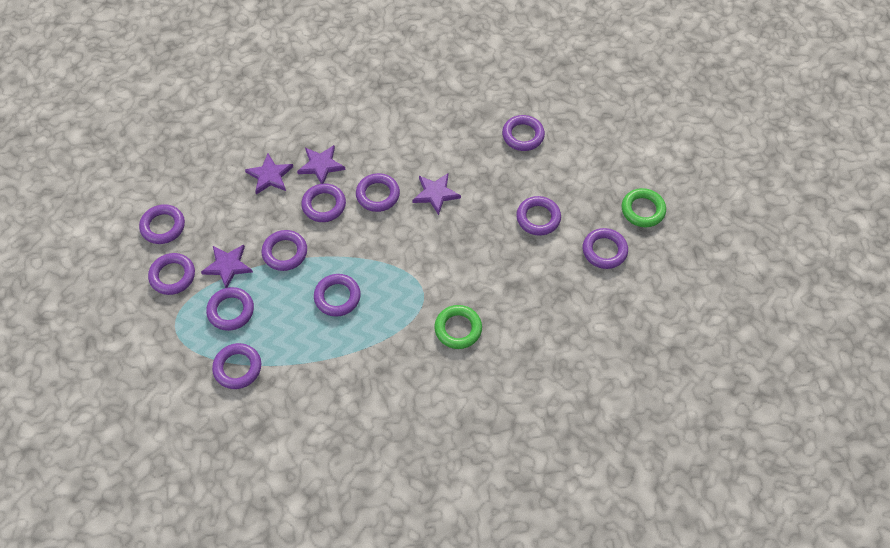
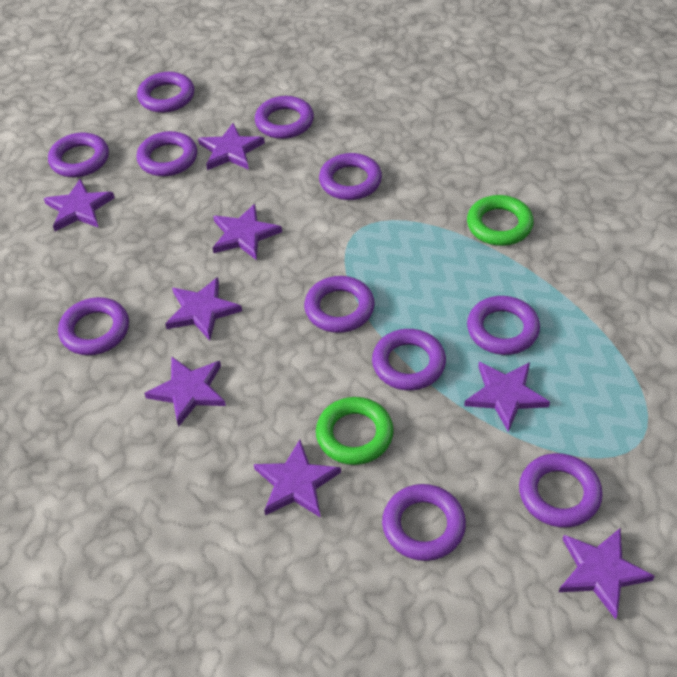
purple star: 4 -> 8

